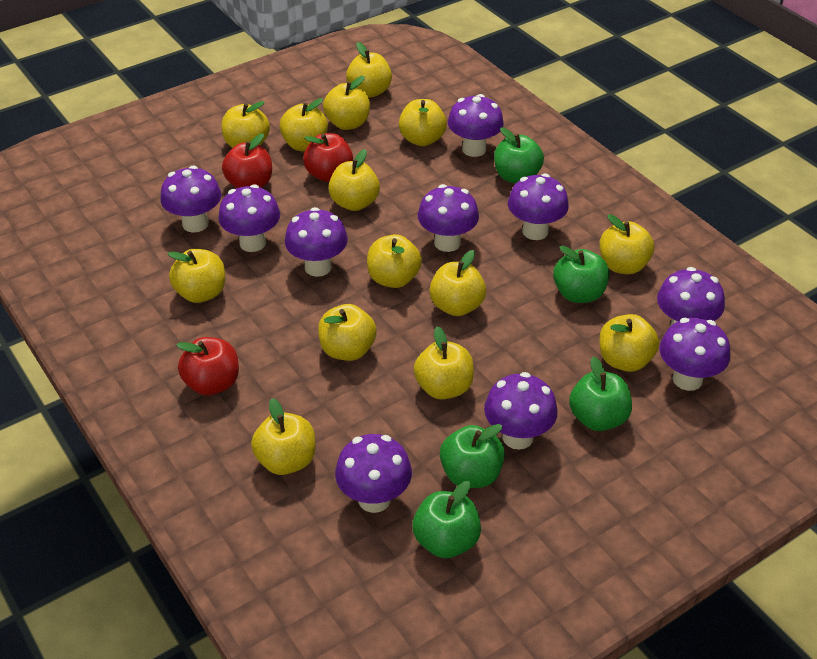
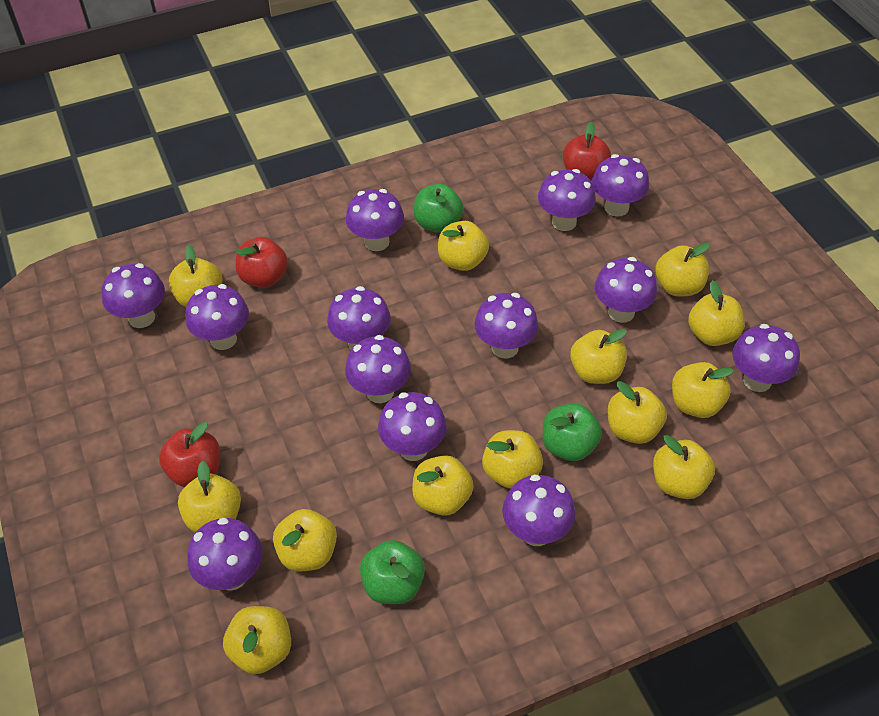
green apple: 5 -> 3
purple mushroom: 10 -> 13
yellow apple: 14 -> 13

